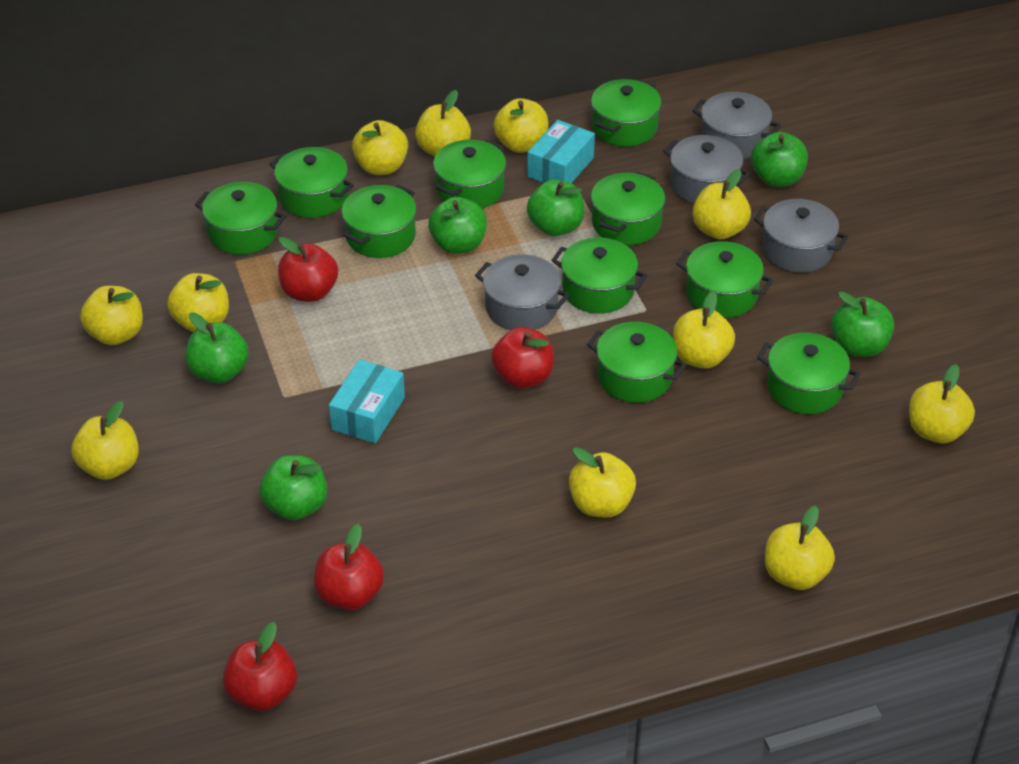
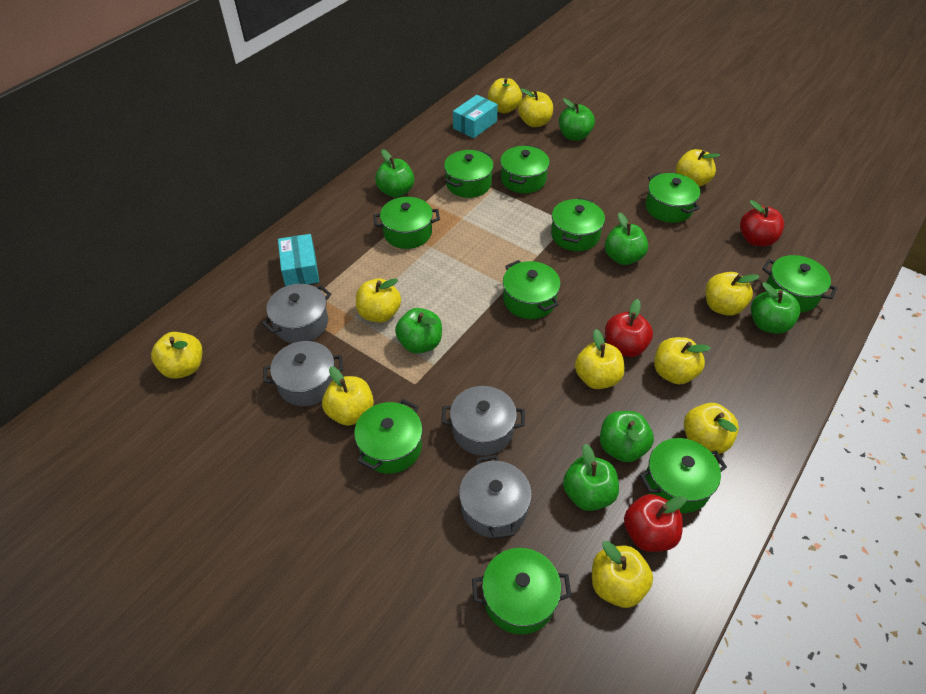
green apple: 6 -> 7
red apple: 4 -> 3

